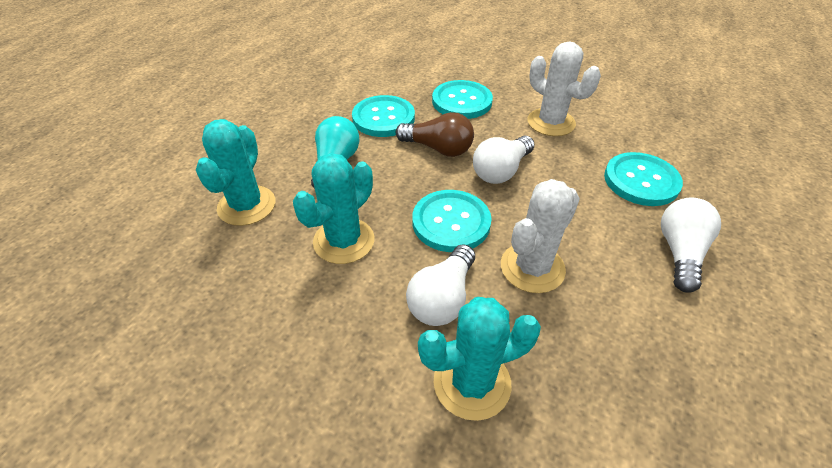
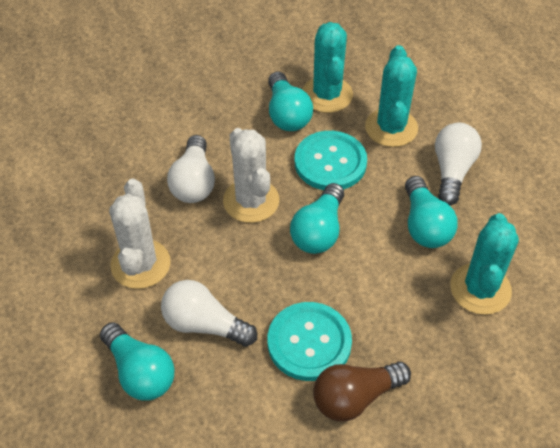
turquoise button: 4 -> 2
turquoise light bulb: 1 -> 4

